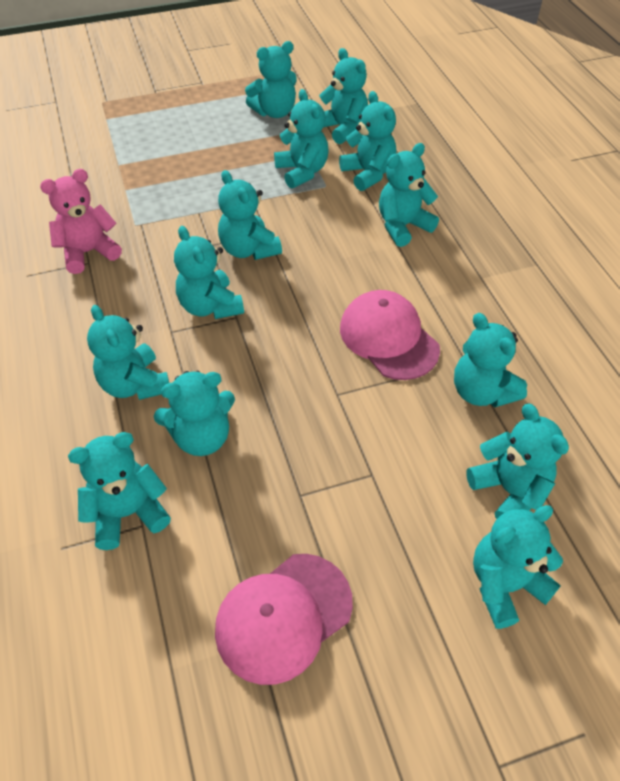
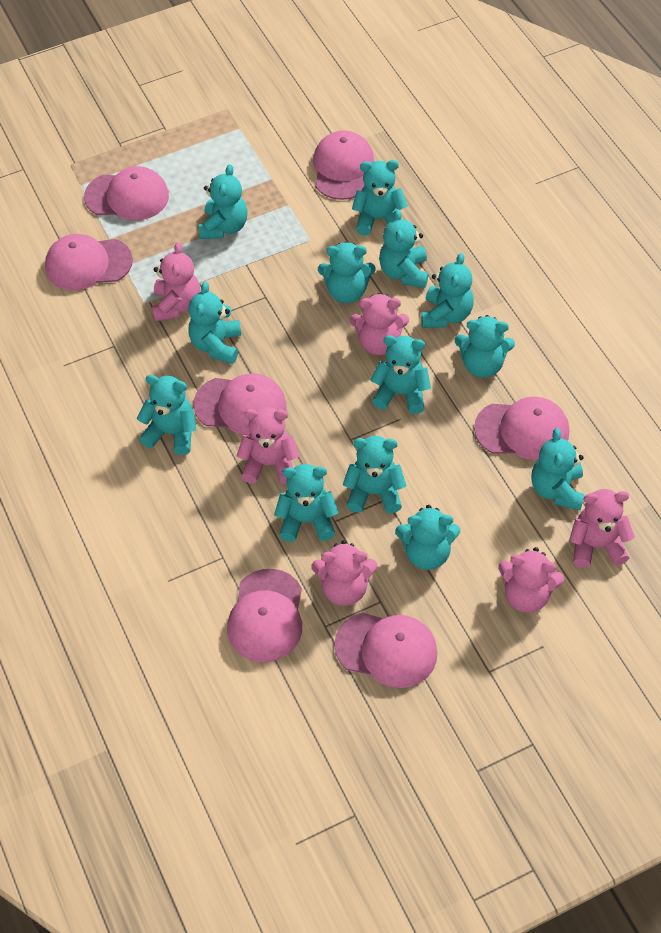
pink cap: 2 -> 7
pink teddy bear: 1 -> 6

